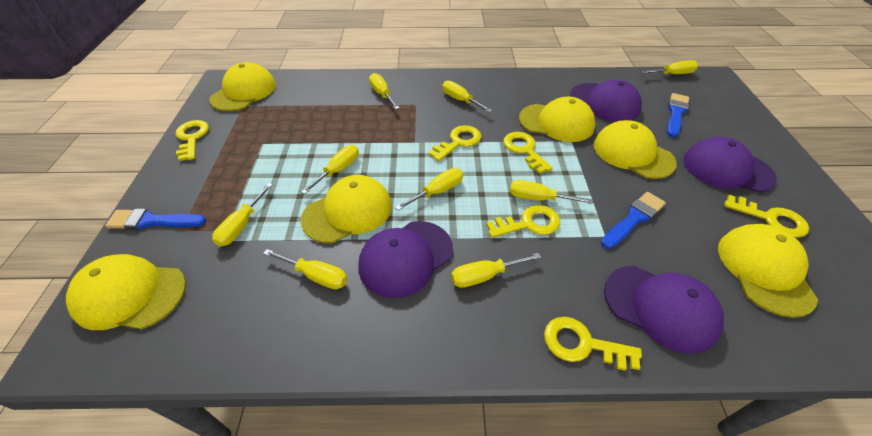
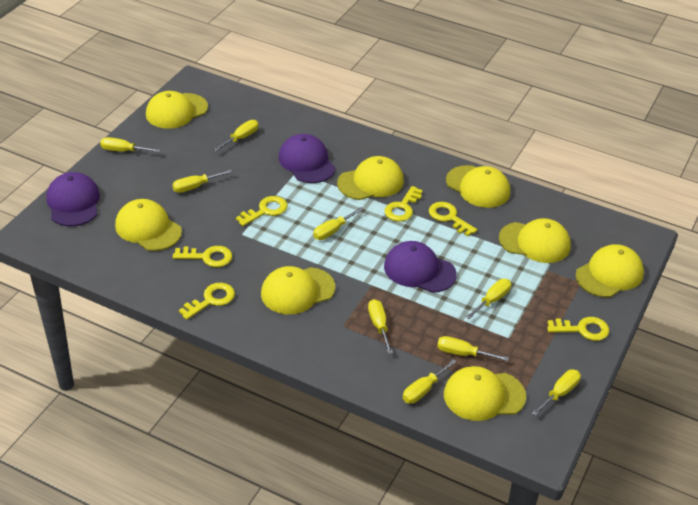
blue brush: 3 -> 0
purple cap: 4 -> 3
yellow cap: 6 -> 8

